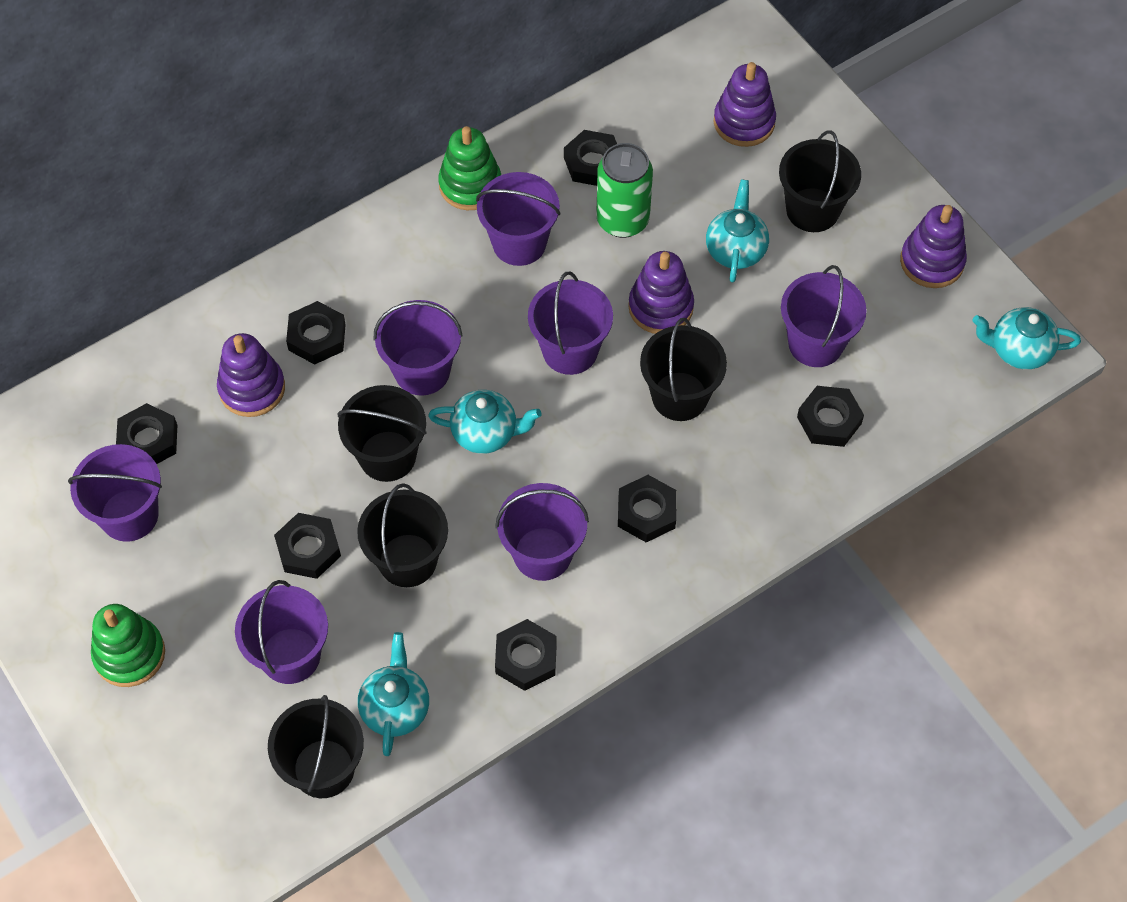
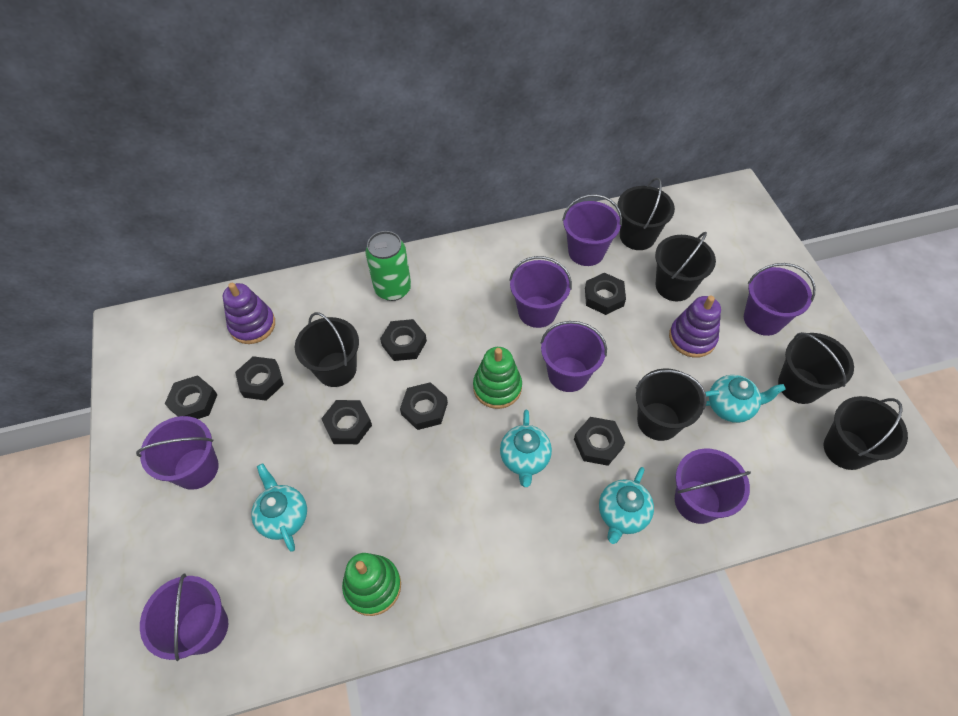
black bucket: 5 -> 6
purple stacking toy: 4 -> 2

